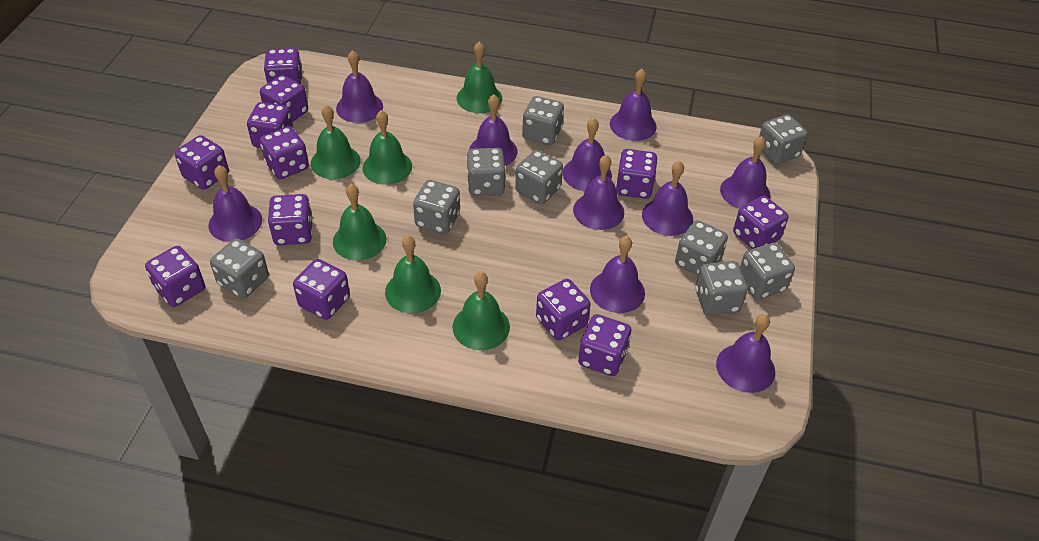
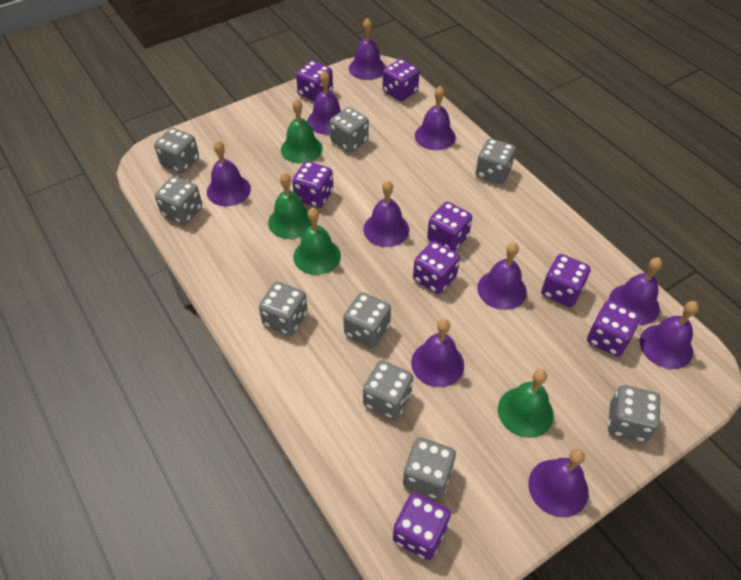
green bell: 6 -> 4
purple dice: 12 -> 8

